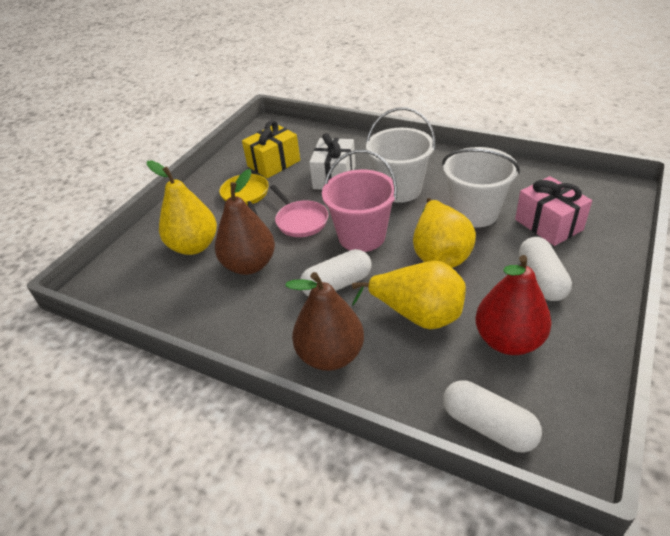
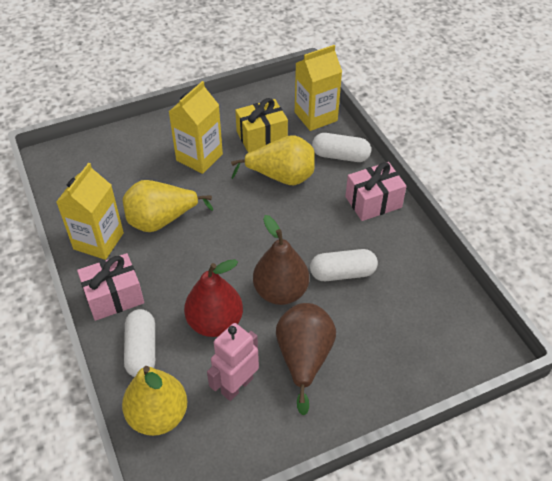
pink bucket: 1 -> 0
pink gift: 1 -> 2
pink pan: 1 -> 0
pink robot: 0 -> 1
white bucket: 2 -> 0
white gift: 1 -> 0
yellow carton: 0 -> 3
yellow pan: 1 -> 0

